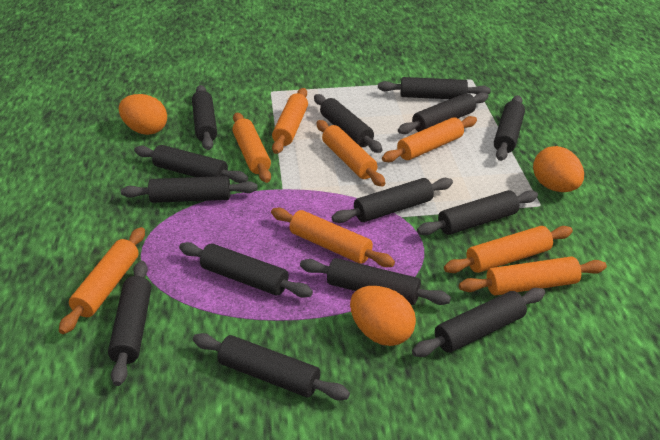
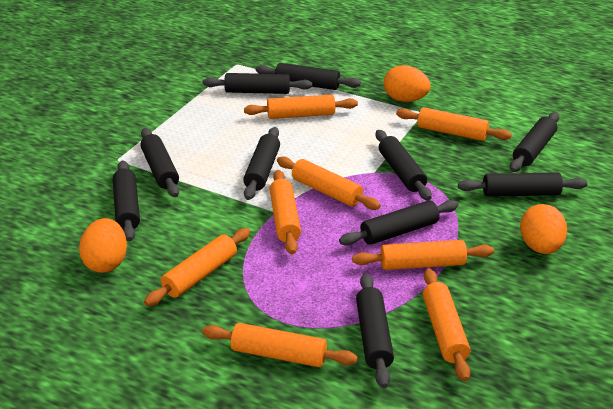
black rolling pin: 14 -> 10

